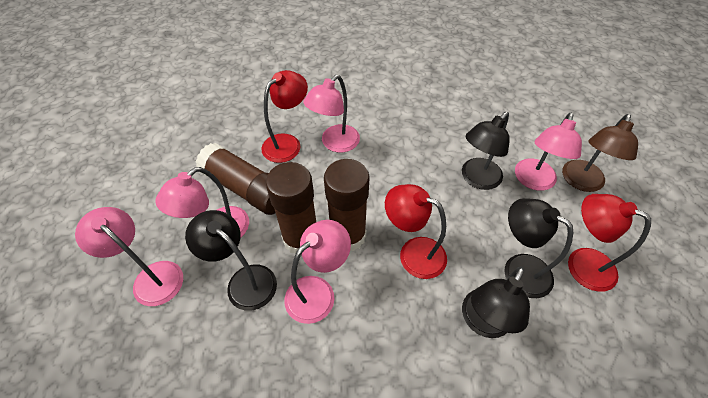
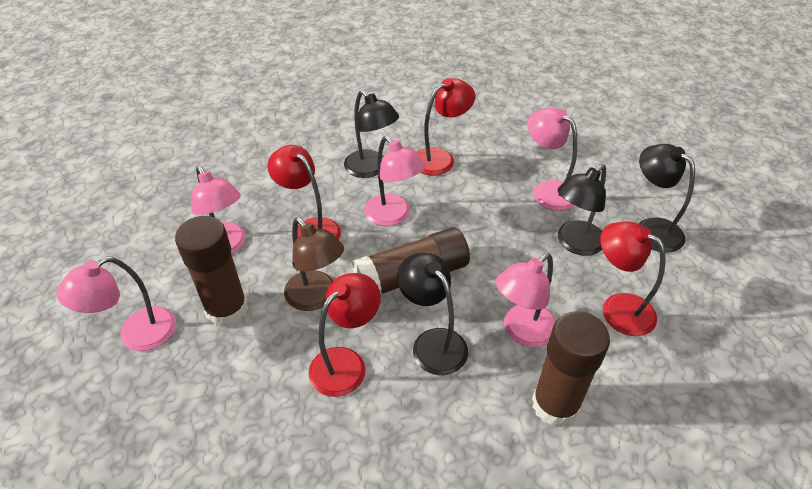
red lamp: 3 -> 4

